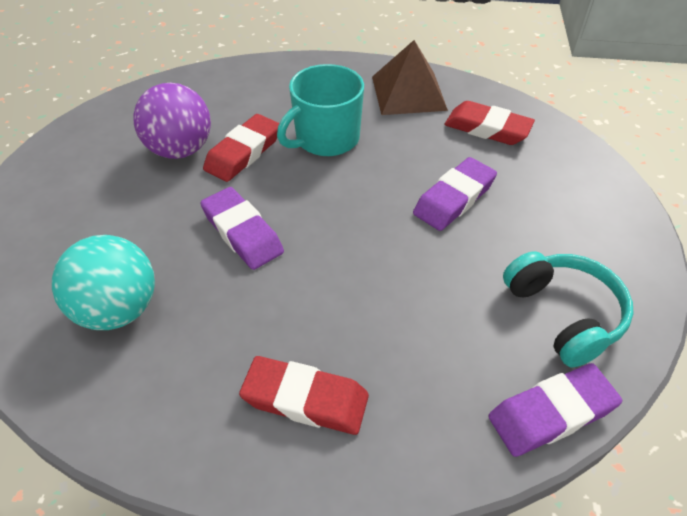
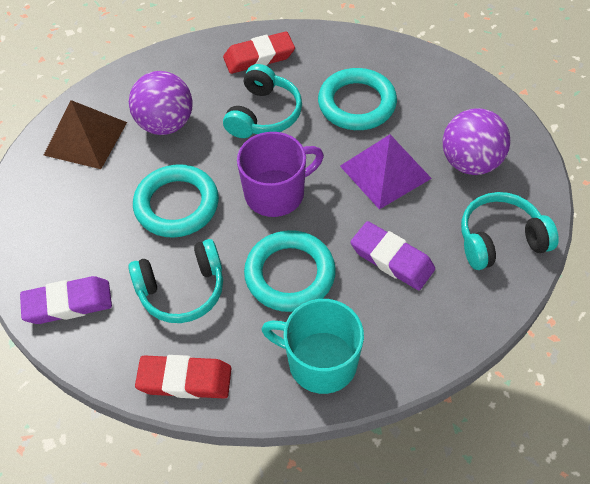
purple ball: 1 -> 2
purple eraser: 3 -> 2
purple mug: 0 -> 1
purple pyramid: 0 -> 1
red eraser: 3 -> 2
turquoise ball: 1 -> 0
turquoise headphones: 1 -> 3
turquoise ring: 0 -> 3

